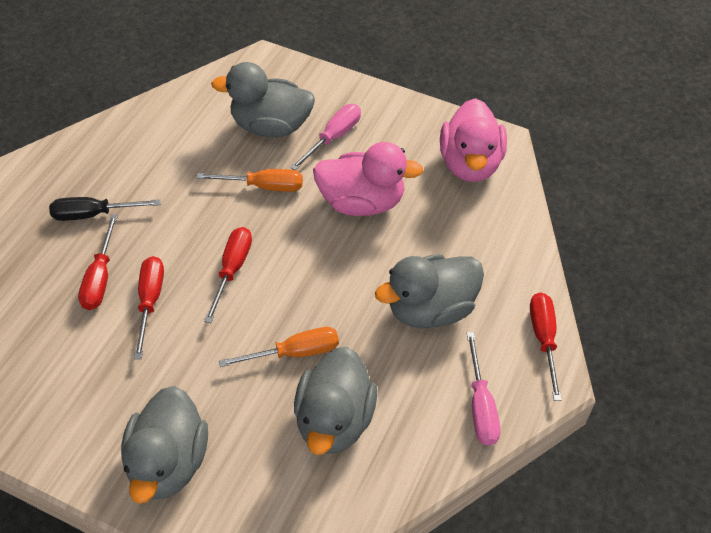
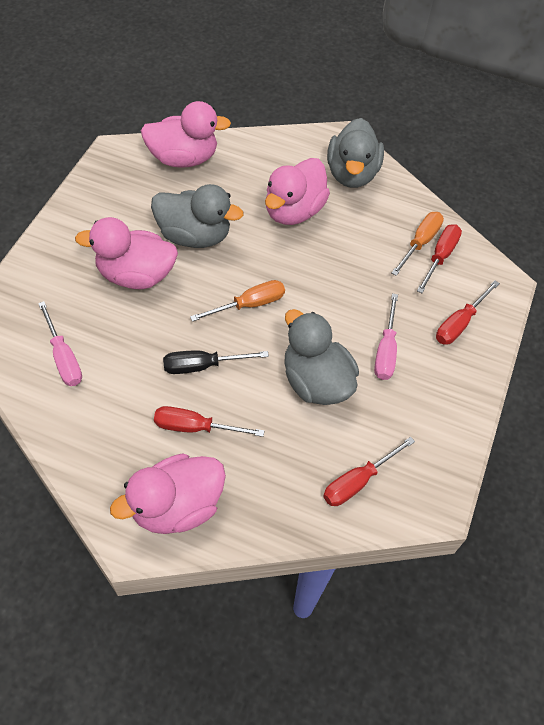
grey duck: 4 -> 3
pink duck: 2 -> 4

